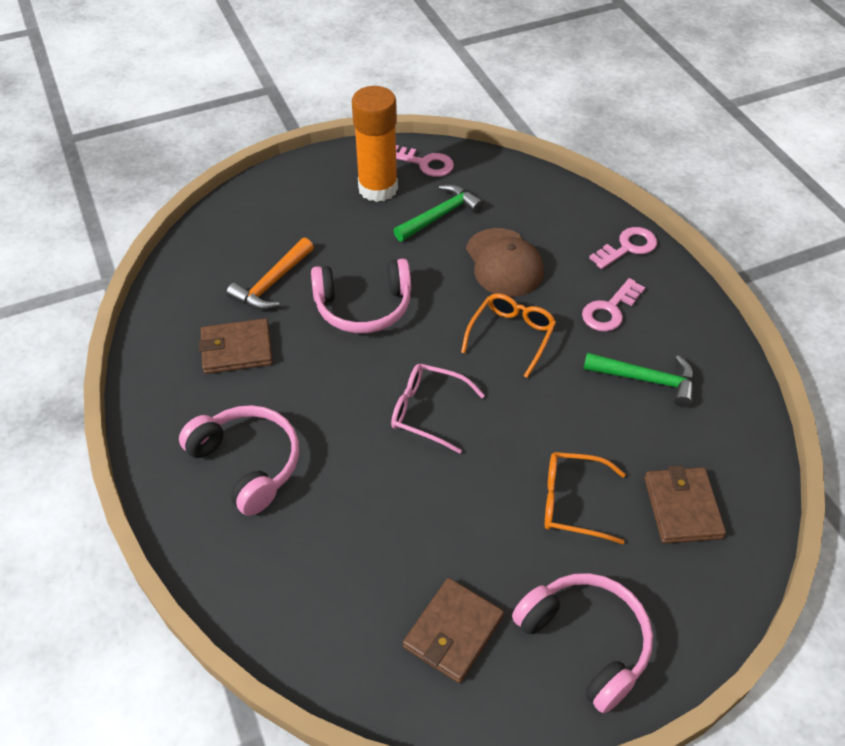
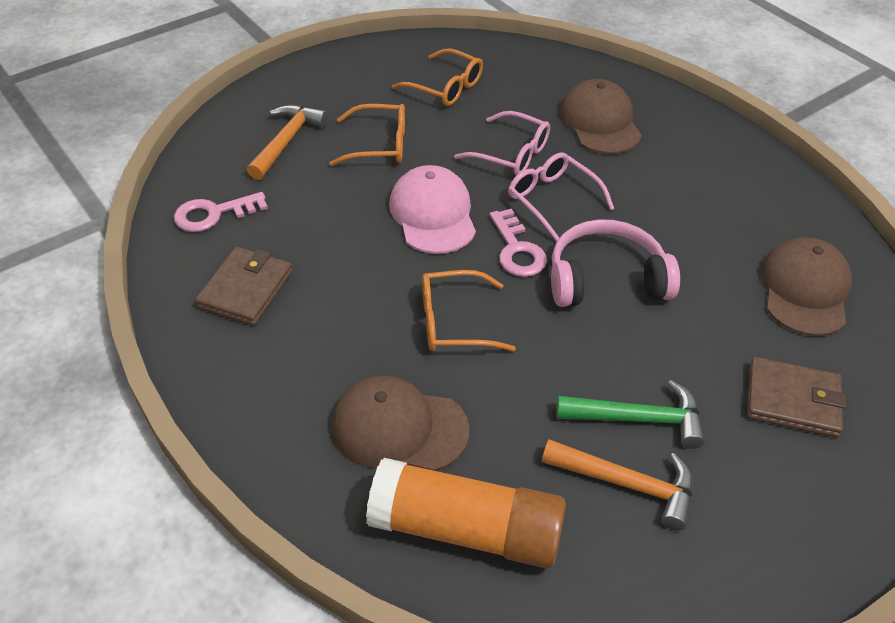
brown cap: 1 -> 3
brown wallet: 3 -> 2
green hammer: 2 -> 1
orange glasses: 2 -> 3
orange hammer: 1 -> 2
pink cap: 0 -> 1
pink glasses: 1 -> 2
pink headphones: 3 -> 1
pink key: 3 -> 2

